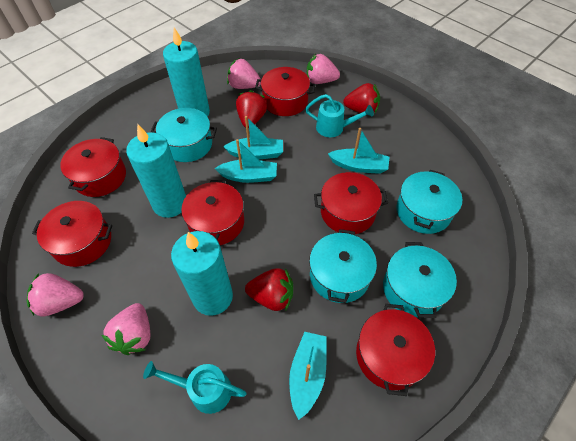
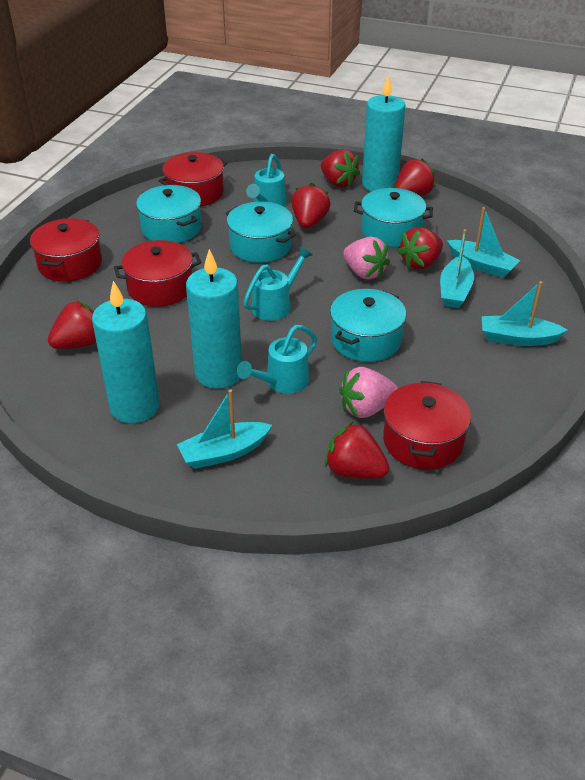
pink strawberry: 4 -> 2
red pot: 6 -> 4
red strawberry: 3 -> 6
turquoise watering can: 2 -> 3

